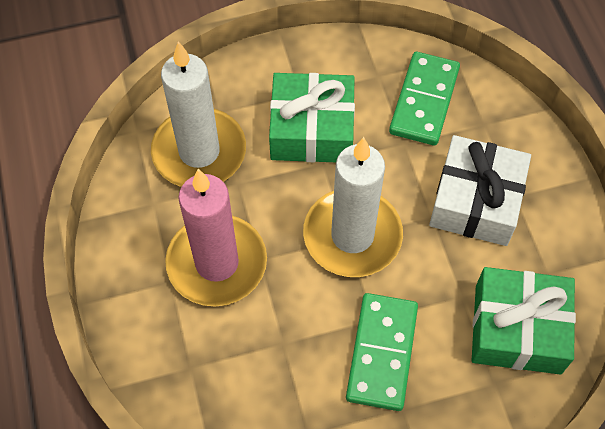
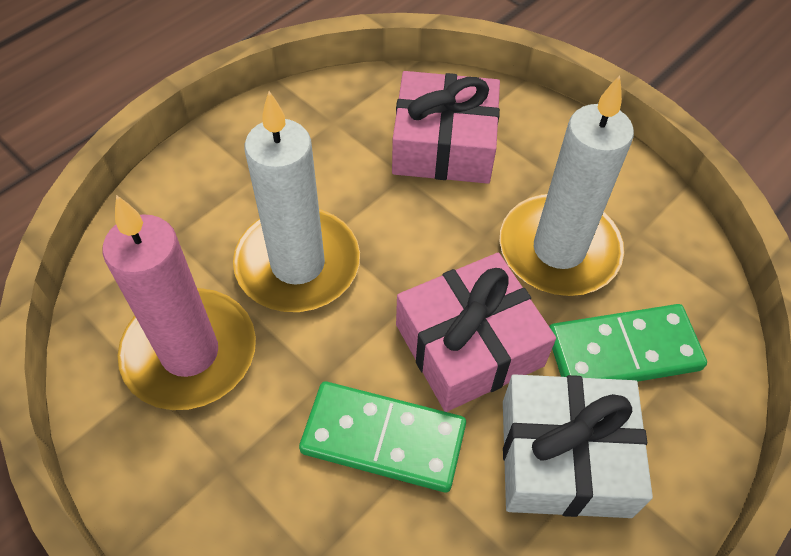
green gift: 2 -> 0
pink gift: 0 -> 2

